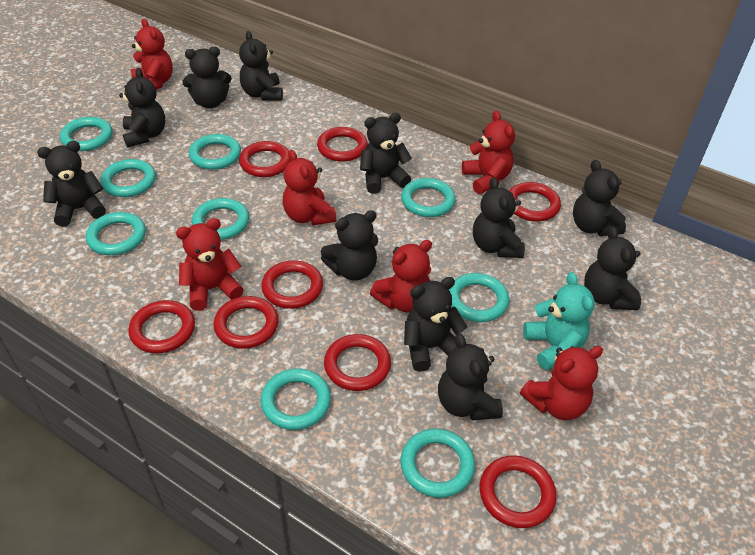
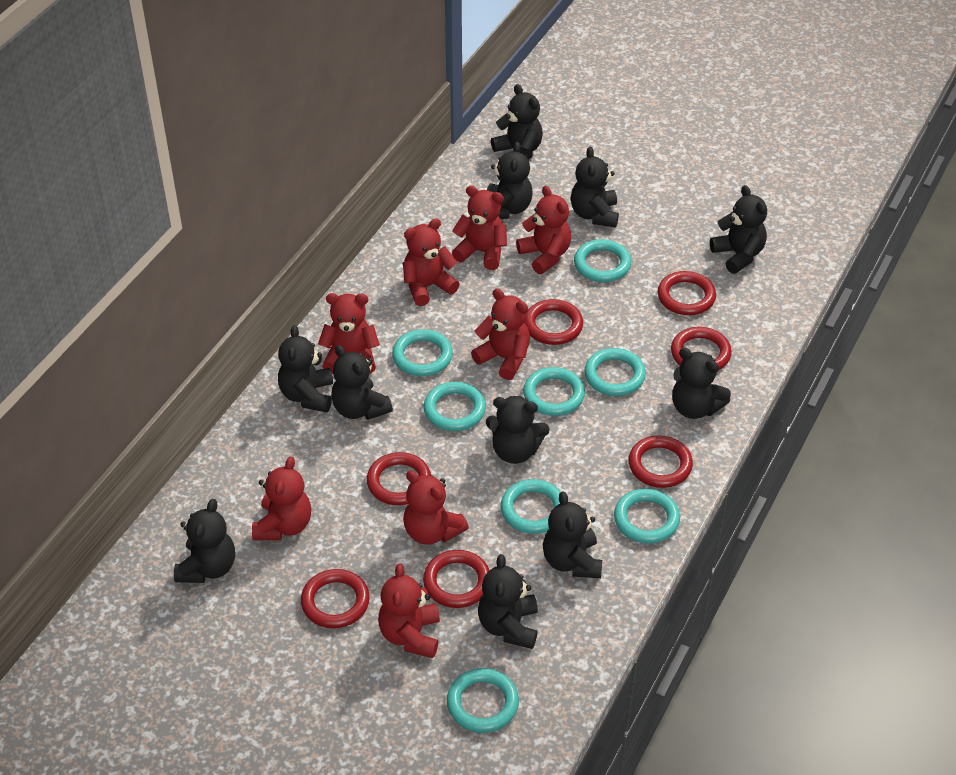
red ring: 8 -> 7
red teddy bear: 6 -> 8
turquoise ring: 9 -> 8
turquoise teddy bear: 1 -> 0

